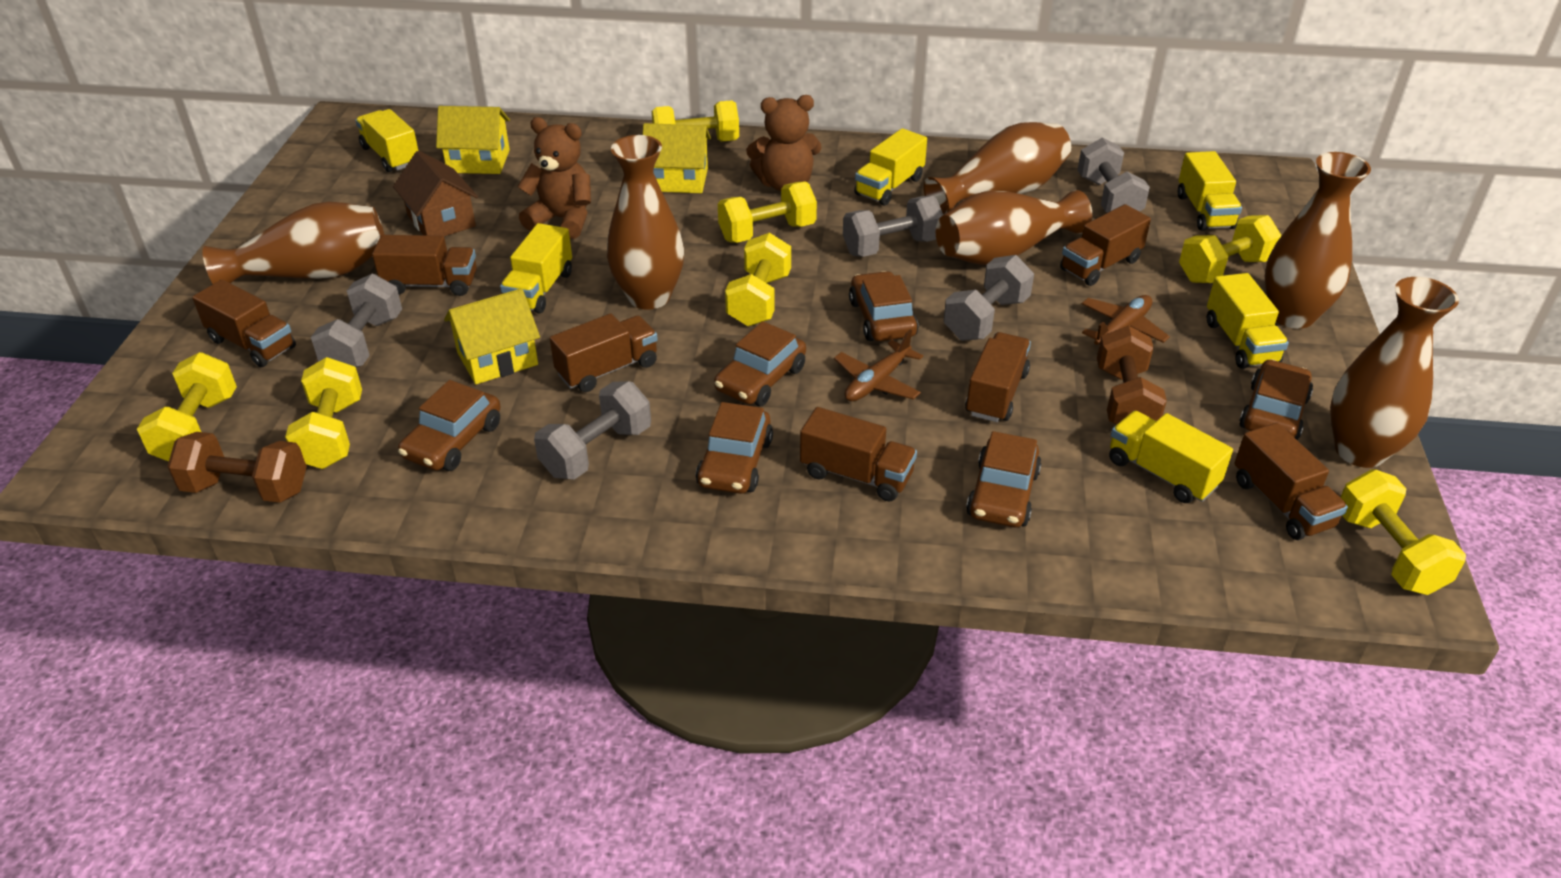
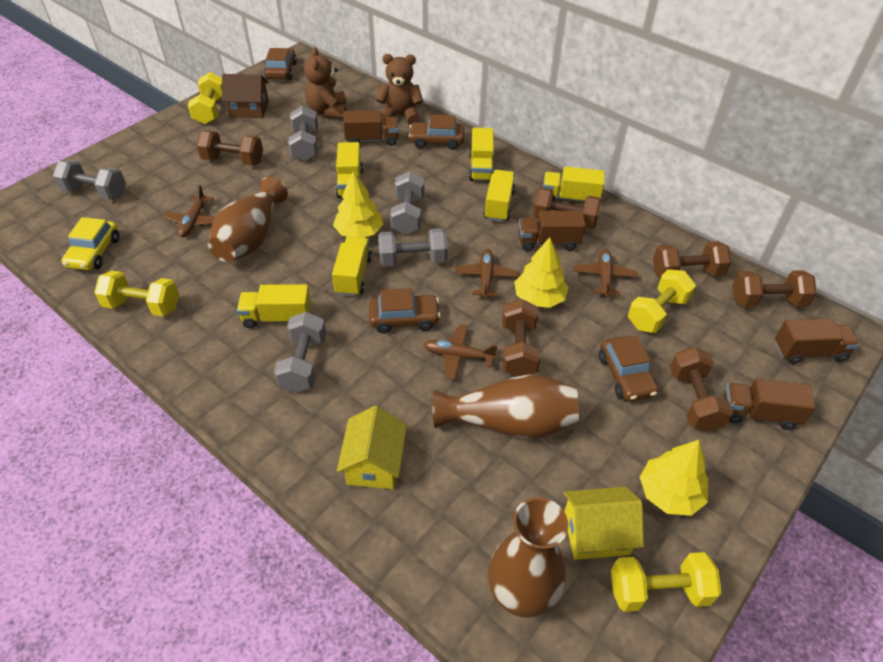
brown car: 6 -> 4
brown dumbbell: 2 -> 6
brown plane: 2 -> 4
brown truck: 7 -> 4
brown vase: 6 -> 3
yellow car: 0 -> 1
yellow dumbbell: 7 -> 4
yellow house: 3 -> 2
yellow tree: 0 -> 3

